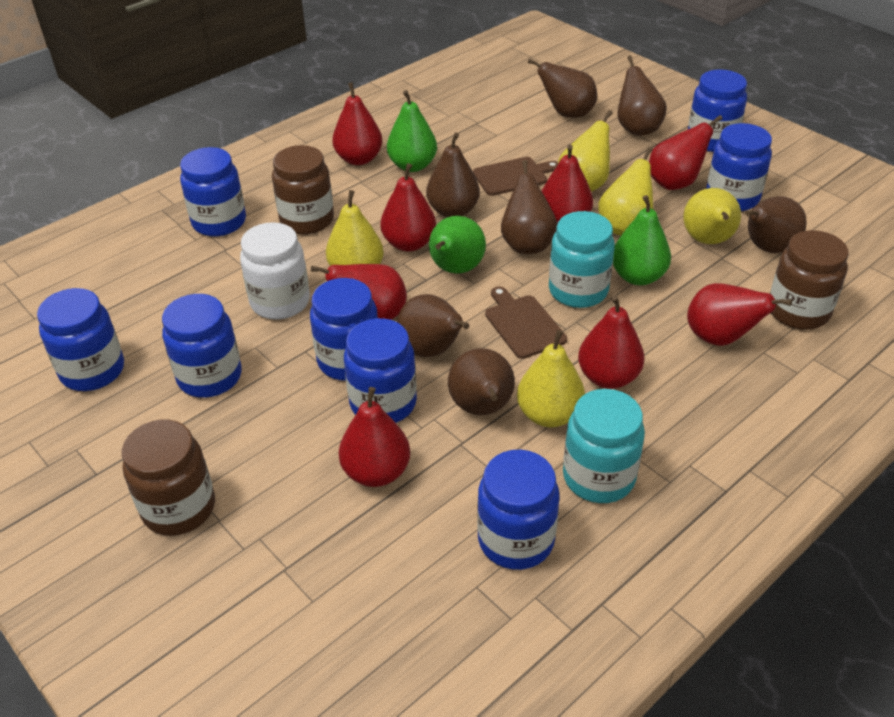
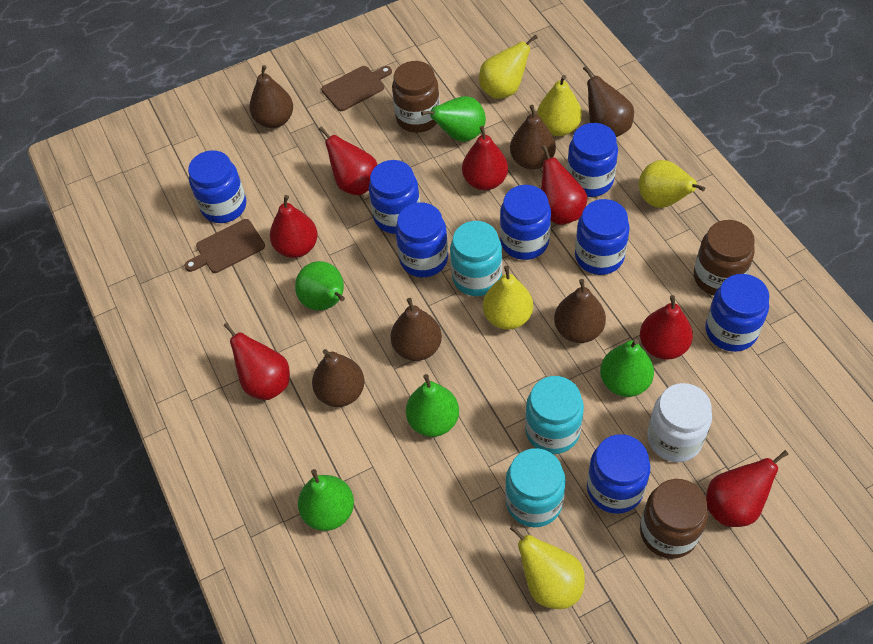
brown pear: 7 -> 6
green pear: 3 -> 5
red pear: 8 -> 7
turquoise jar: 2 -> 3

